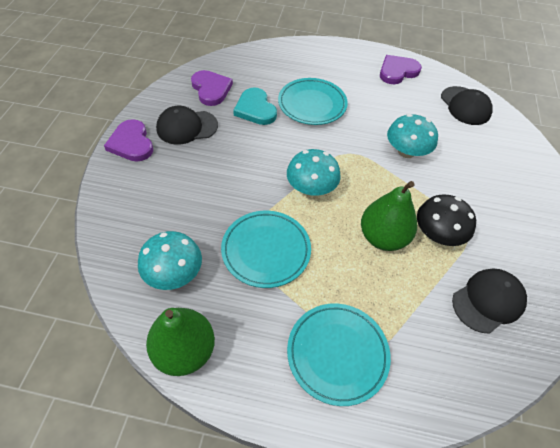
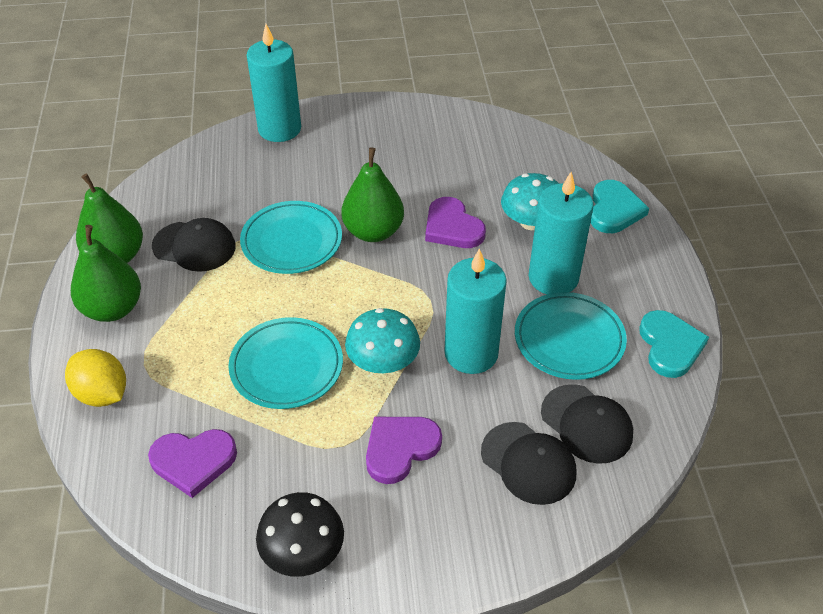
green pear: 2 -> 3
turquoise candle: 0 -> 3
turquoise heart: 1 -> 2
turquoise mushroom: 3 -> 2
yellow lemon: 0 -> 1

